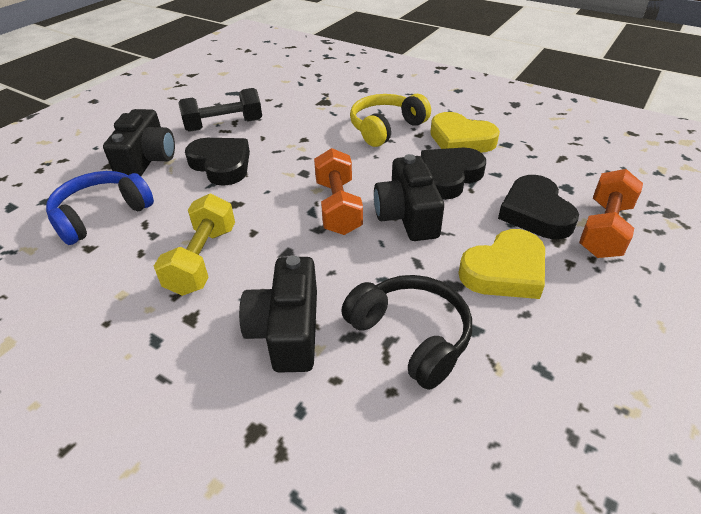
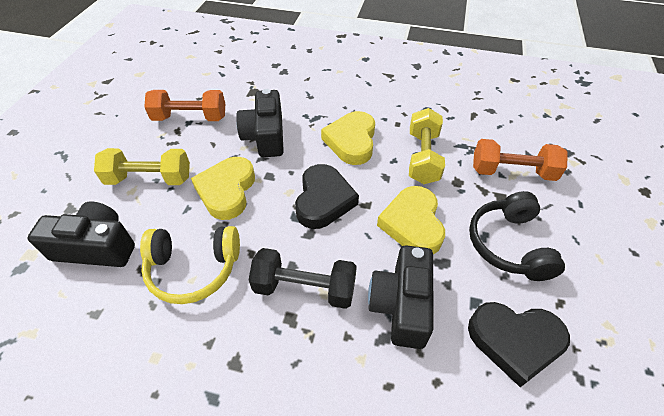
black heart: 3 -> 2
blue headphones: 1 -> 0
yellow dumbbell: 1 -> 2
yellow heart: 2 -> 3

